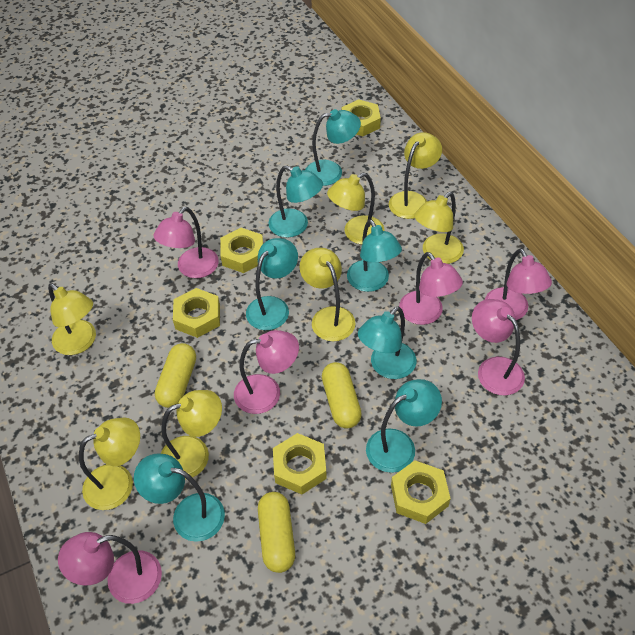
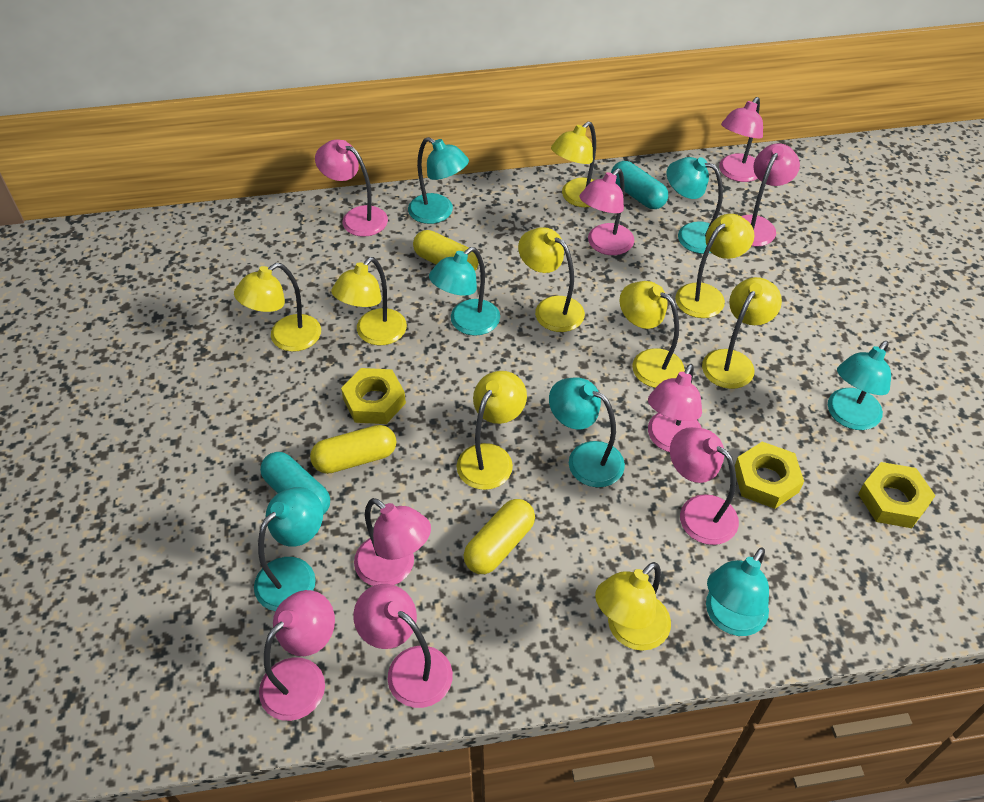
pink lamp: 6 -> 9
turquoise capsule: 0 -> 2
yellow lamp: 7 -> 9
yellow nut: 5 -> 3

